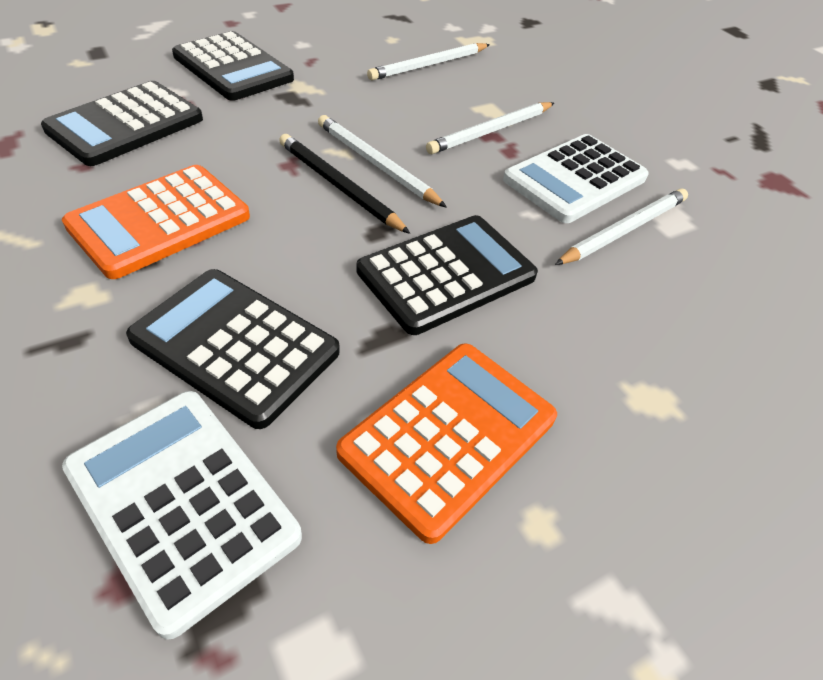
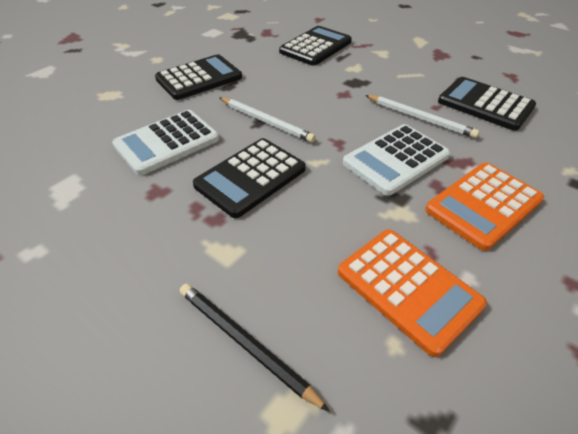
white pencil: 4 -> 2

